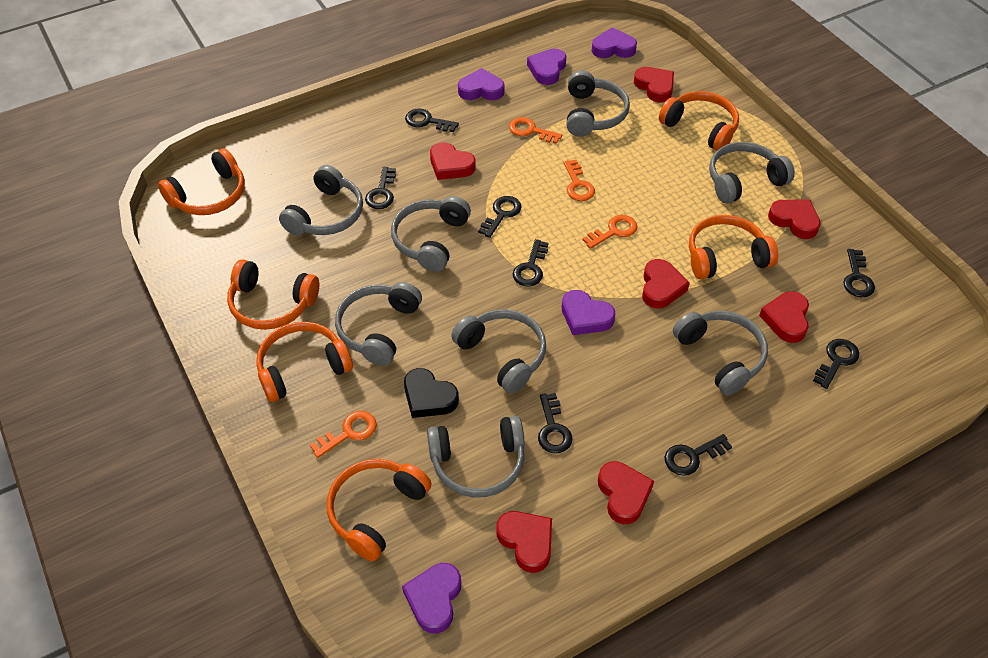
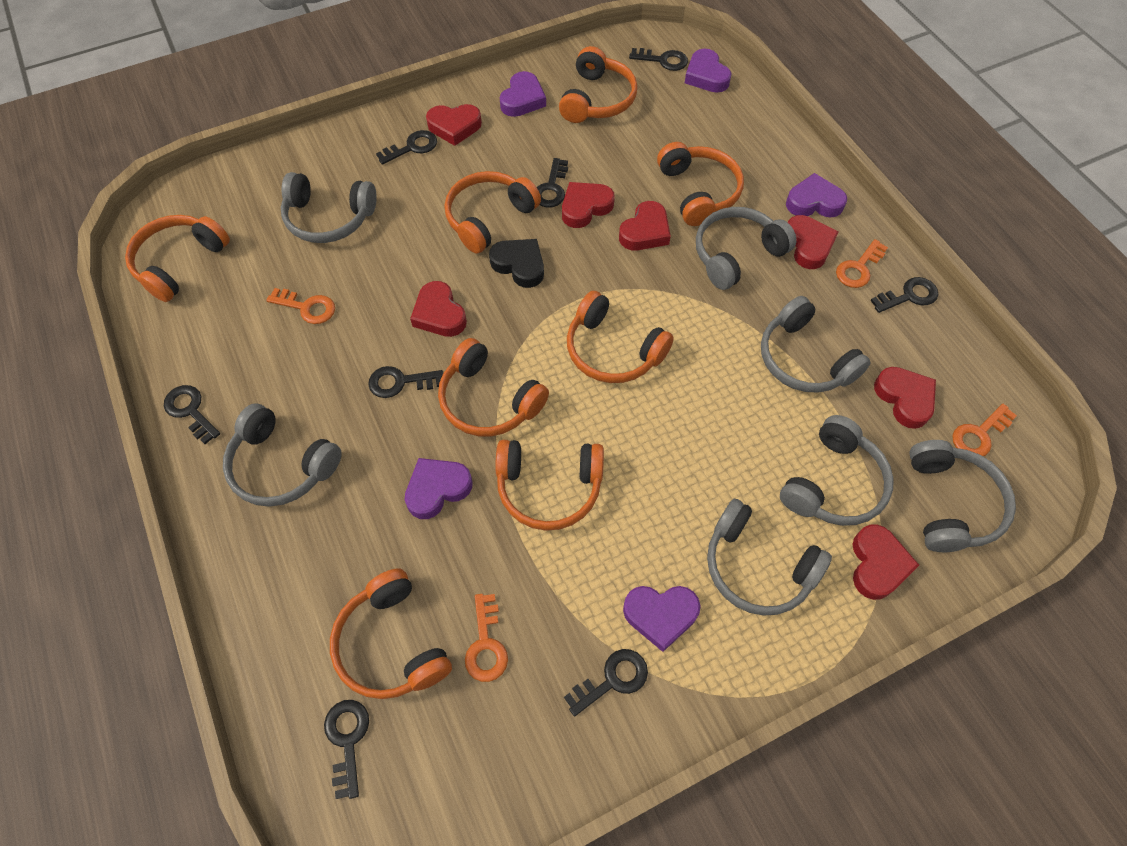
grey headphones: 8 -> 7
orange headphones: 6 -> 8

